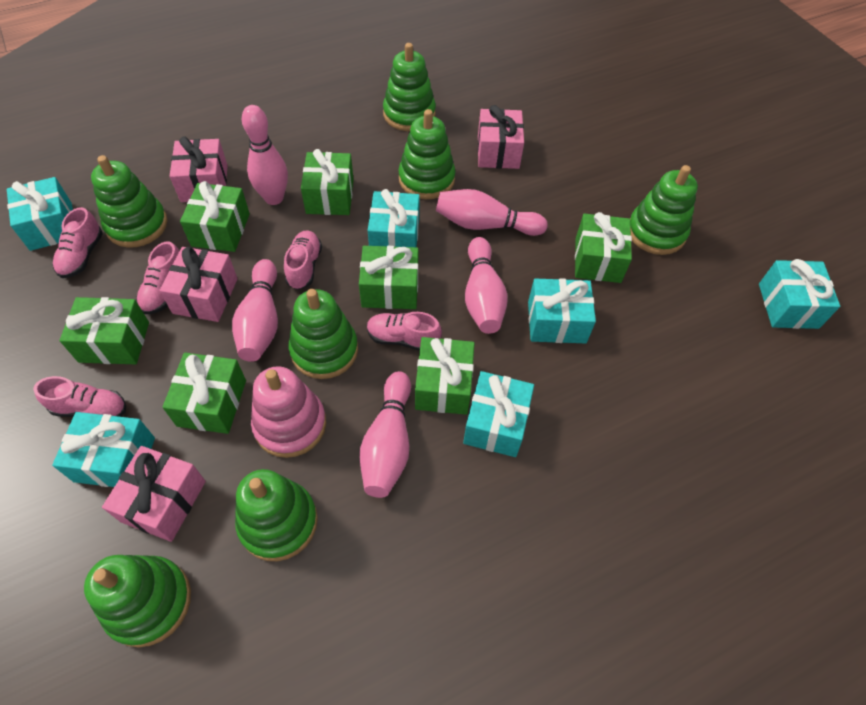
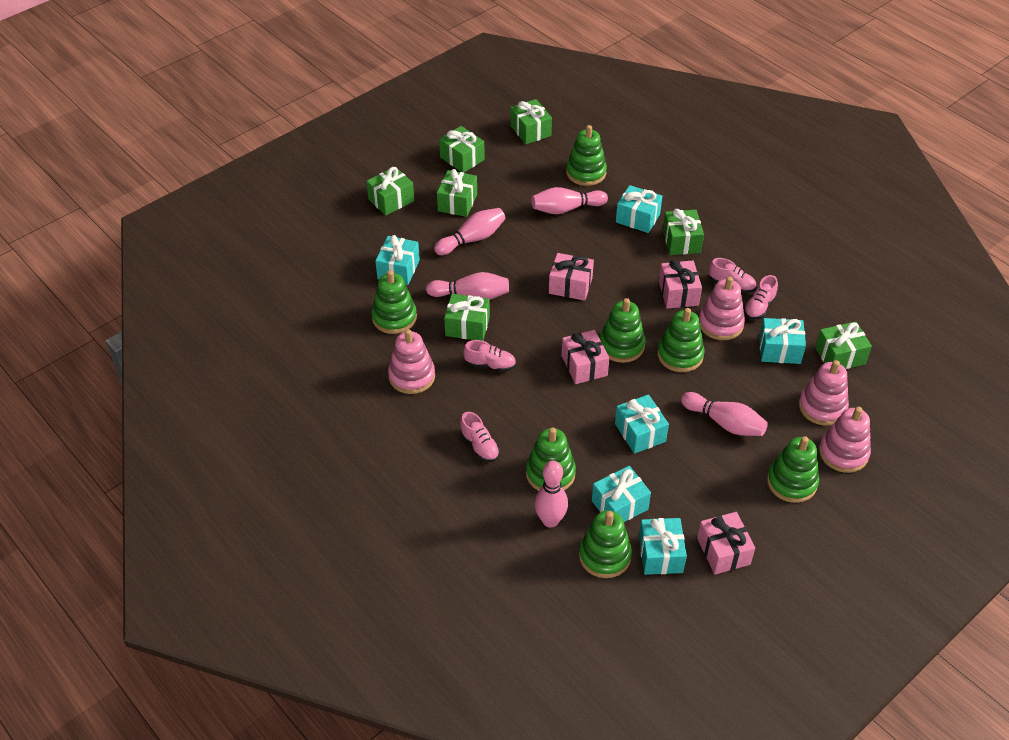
pink shoe: 5 -> 4
pink stacking toy: 1 -> 4

